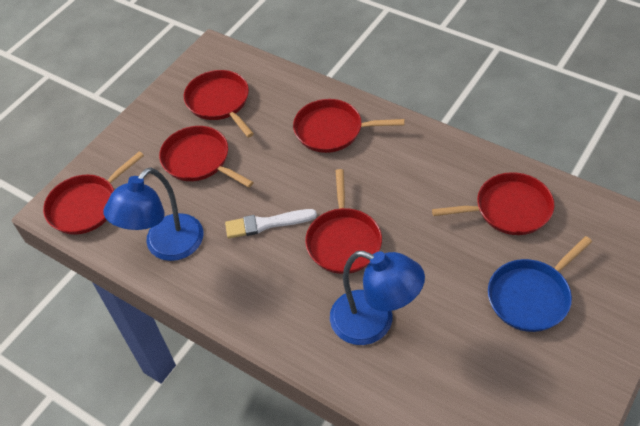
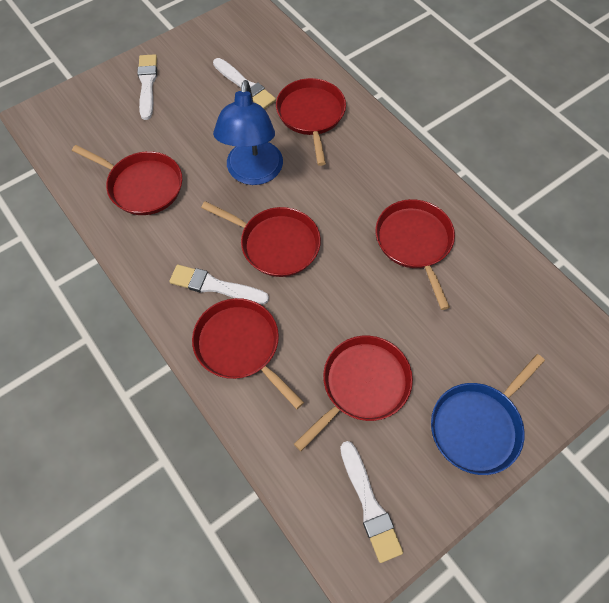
blue lamp: 2 -> 1
white brush: 1 -> 4

